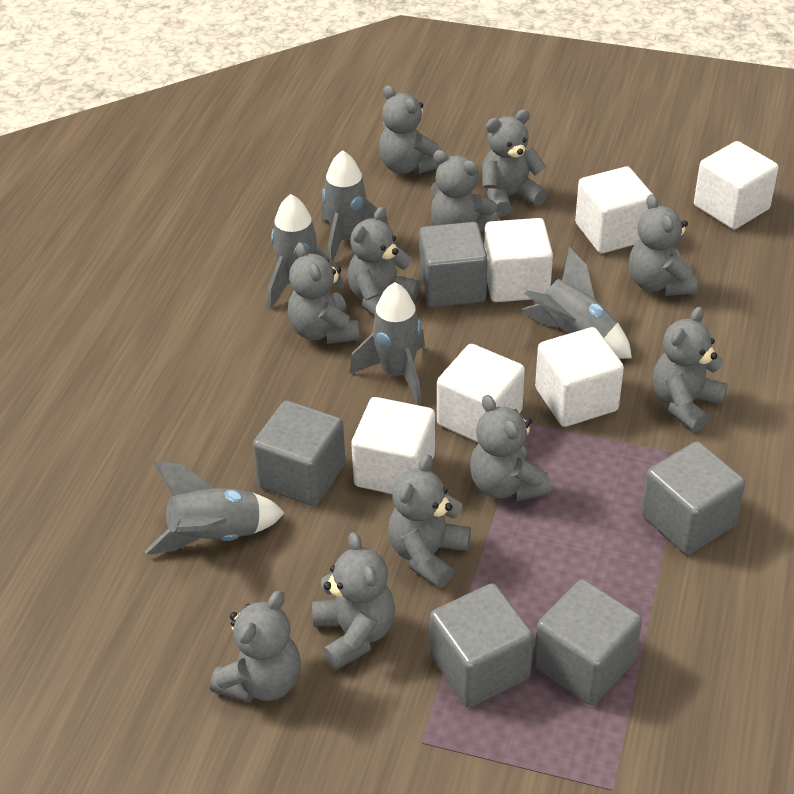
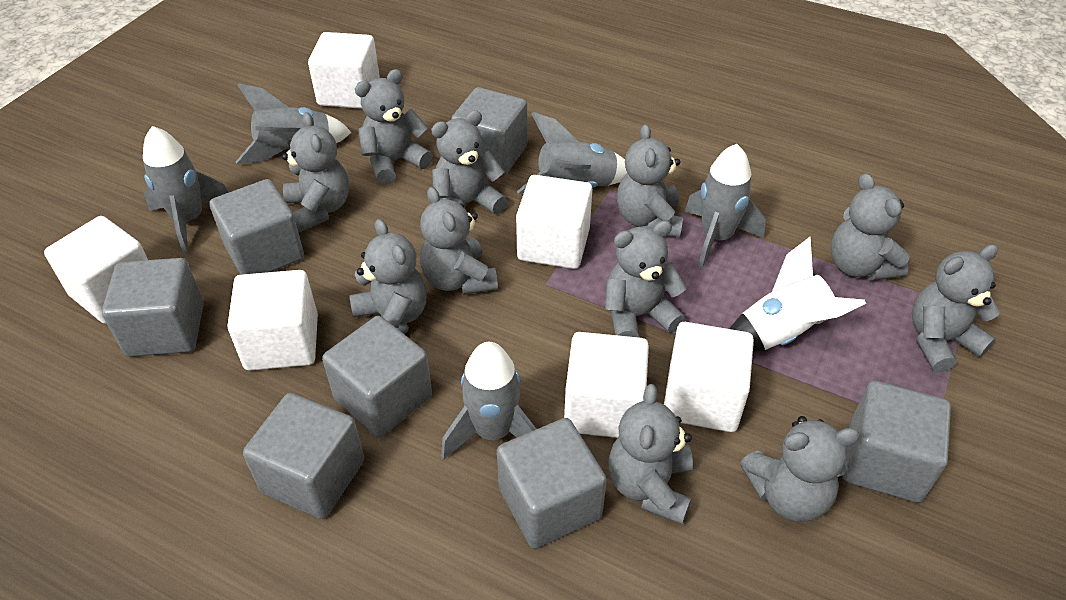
grey cube: 5 -> 7
white rocket: 0 -> 1

